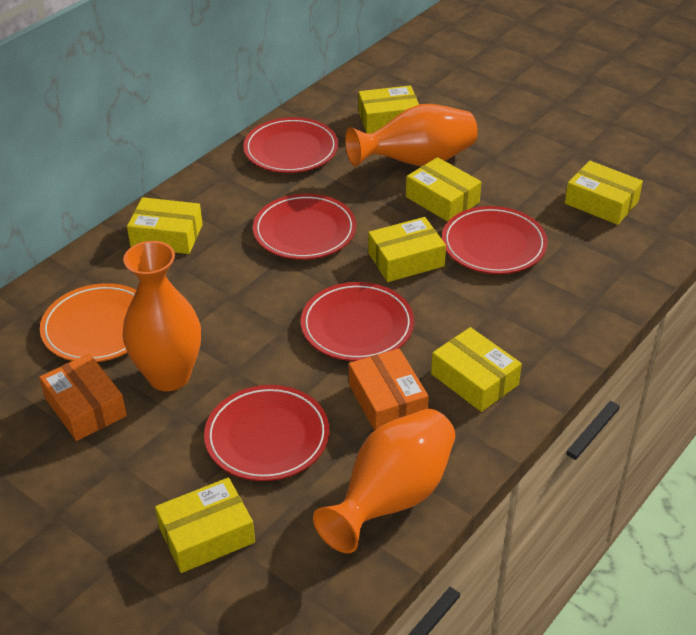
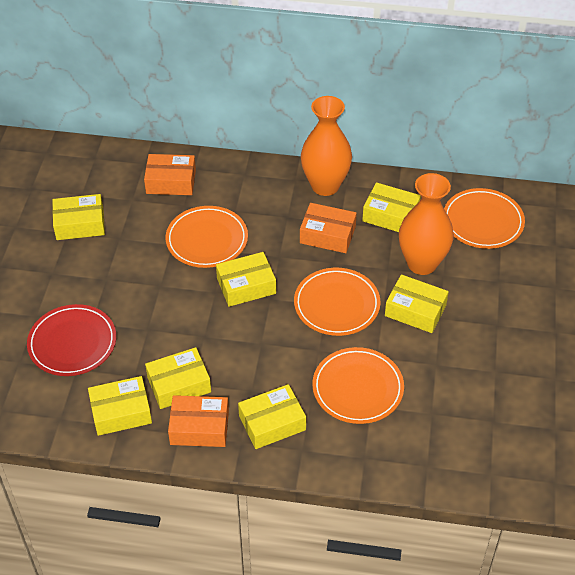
orange box: 2 -> 3
orange plate: 1 -> 4
orange vase: 3 -> 2
red plate: 5 -> 1

